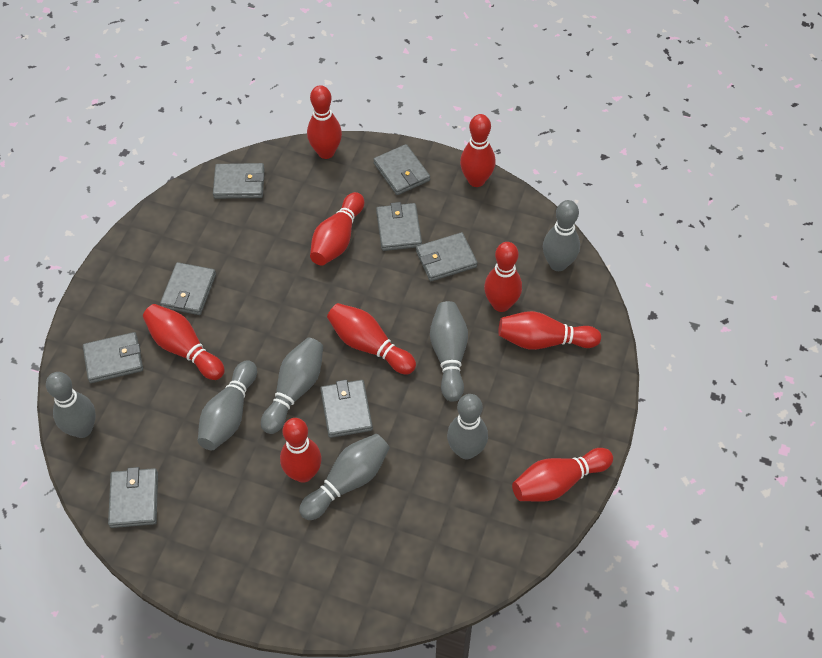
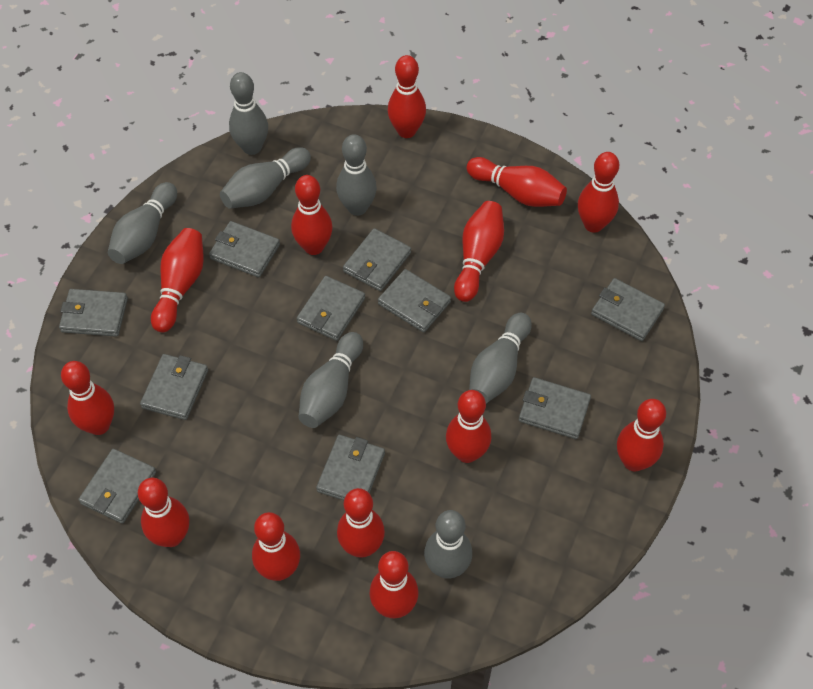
grey wallet: 8 -> 10
red bowling pin: 9 -> 13

